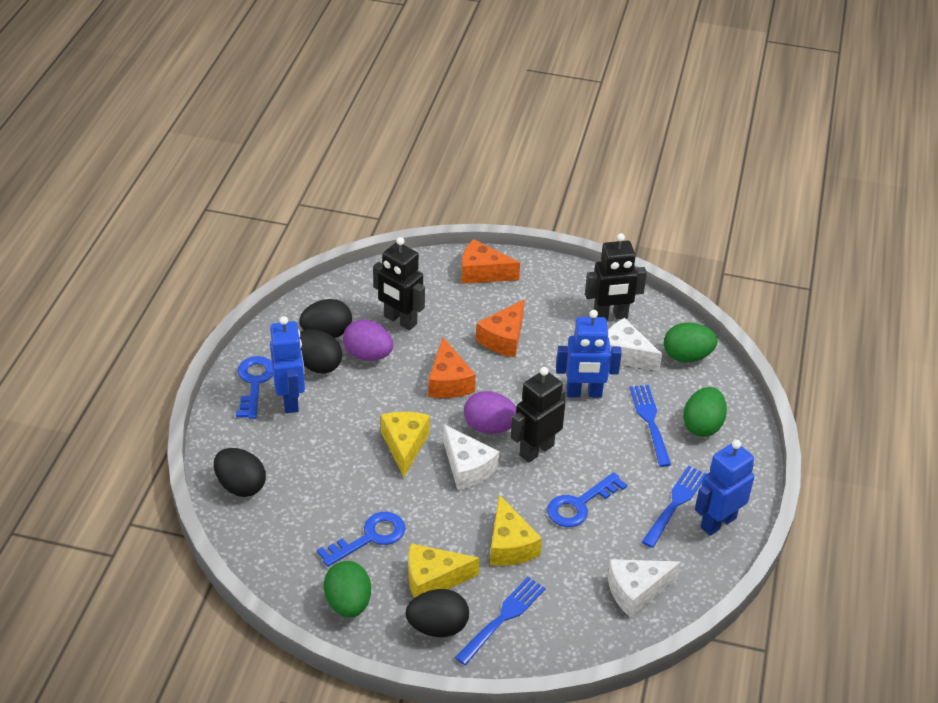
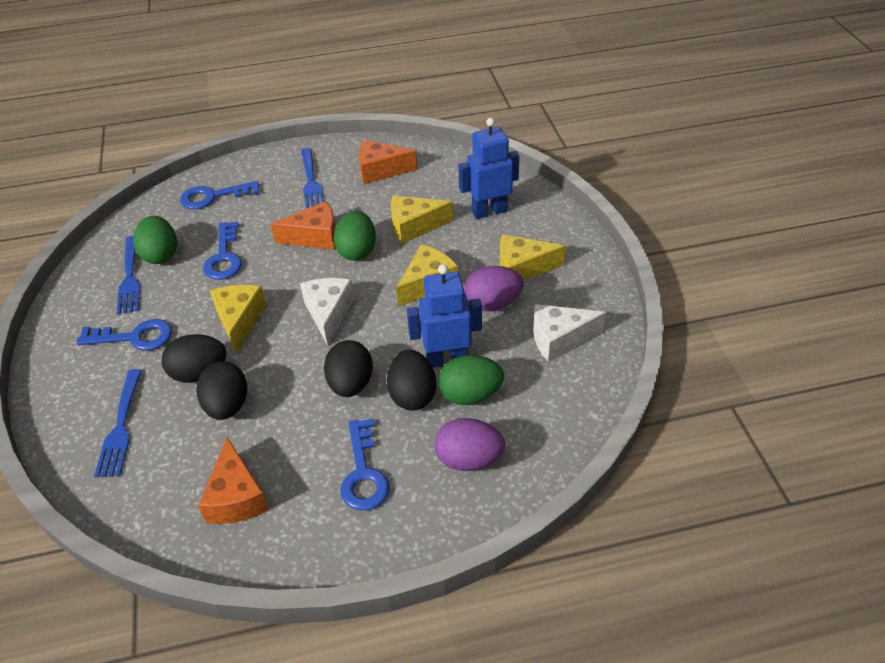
black robot: 3 -> 0
blue key: 3 -> 4
blue robot: 3 -> 2
white cheese: 3 -> 2
yellow cheese: 3 -> 4

